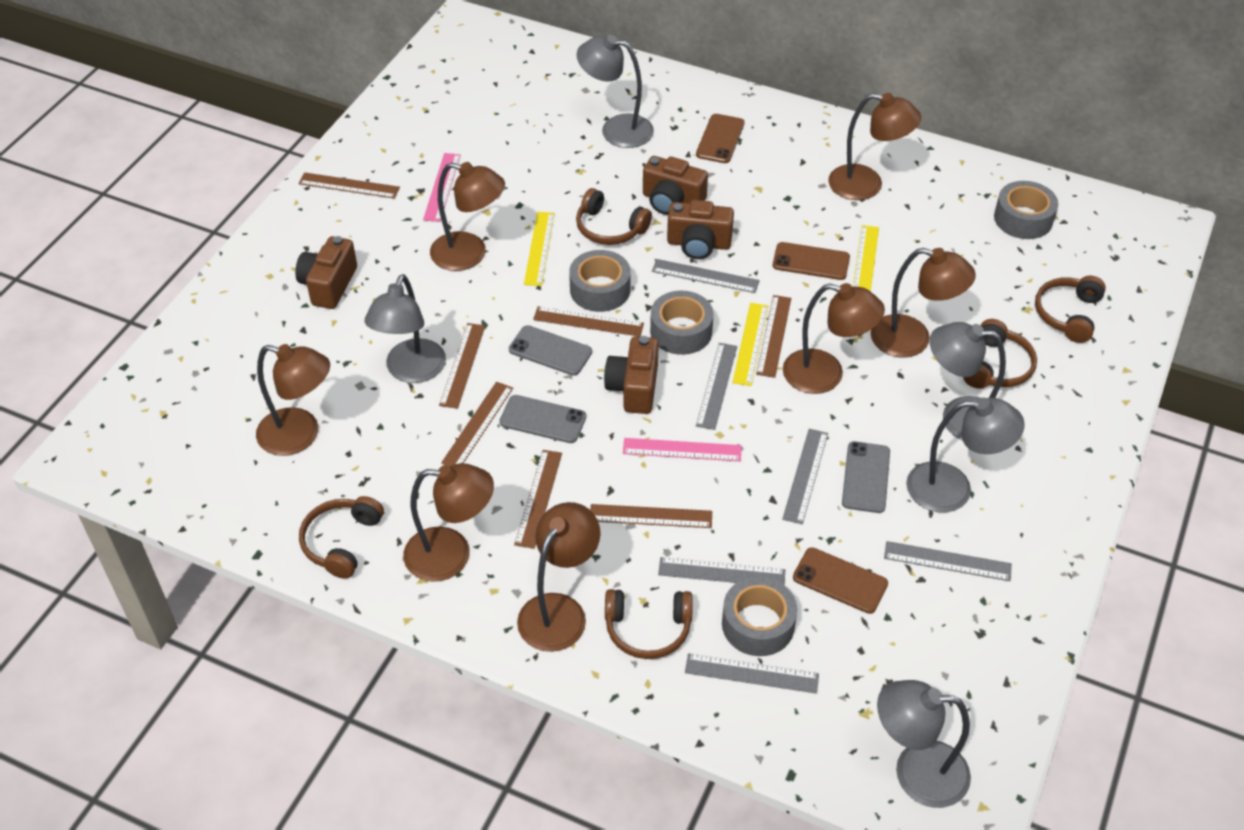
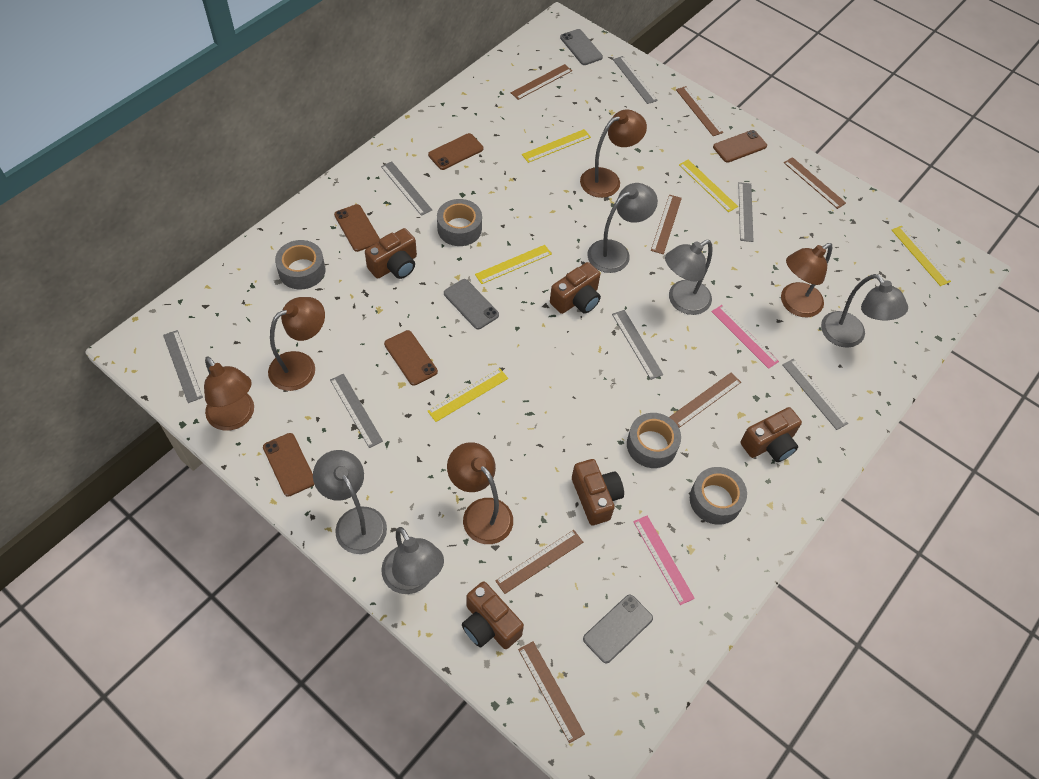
brown camera: 4 -> 5
brown headphones: 5 -> 0
brown lamp: 7 -> 5
brown phone: 3 -> 5
grey ruler: 6 -> 7
yellow ruler: 3 -> 5

